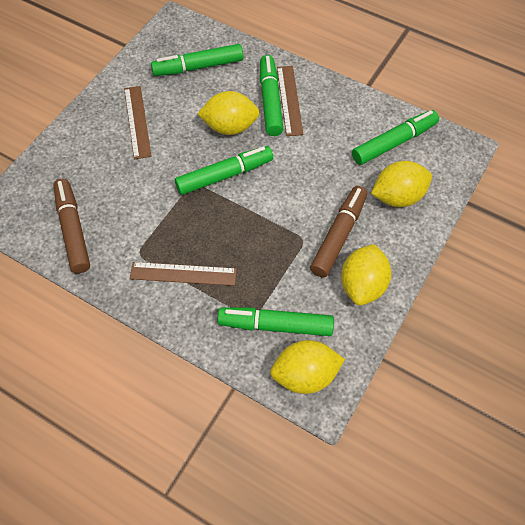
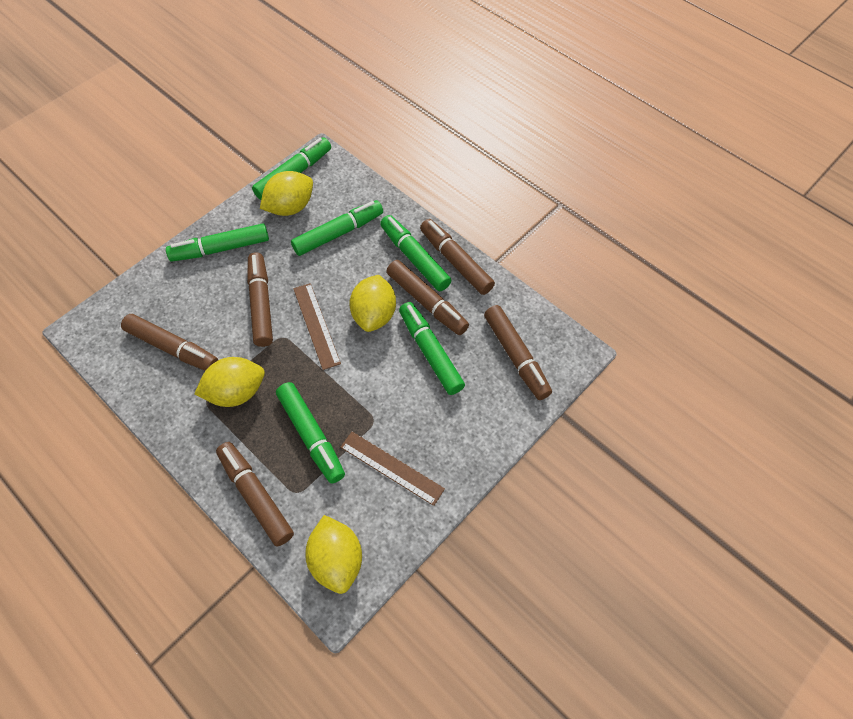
brown marker: 2 -> 6
brown ruler: 3 -> 2
green marker: 5 -> 6

